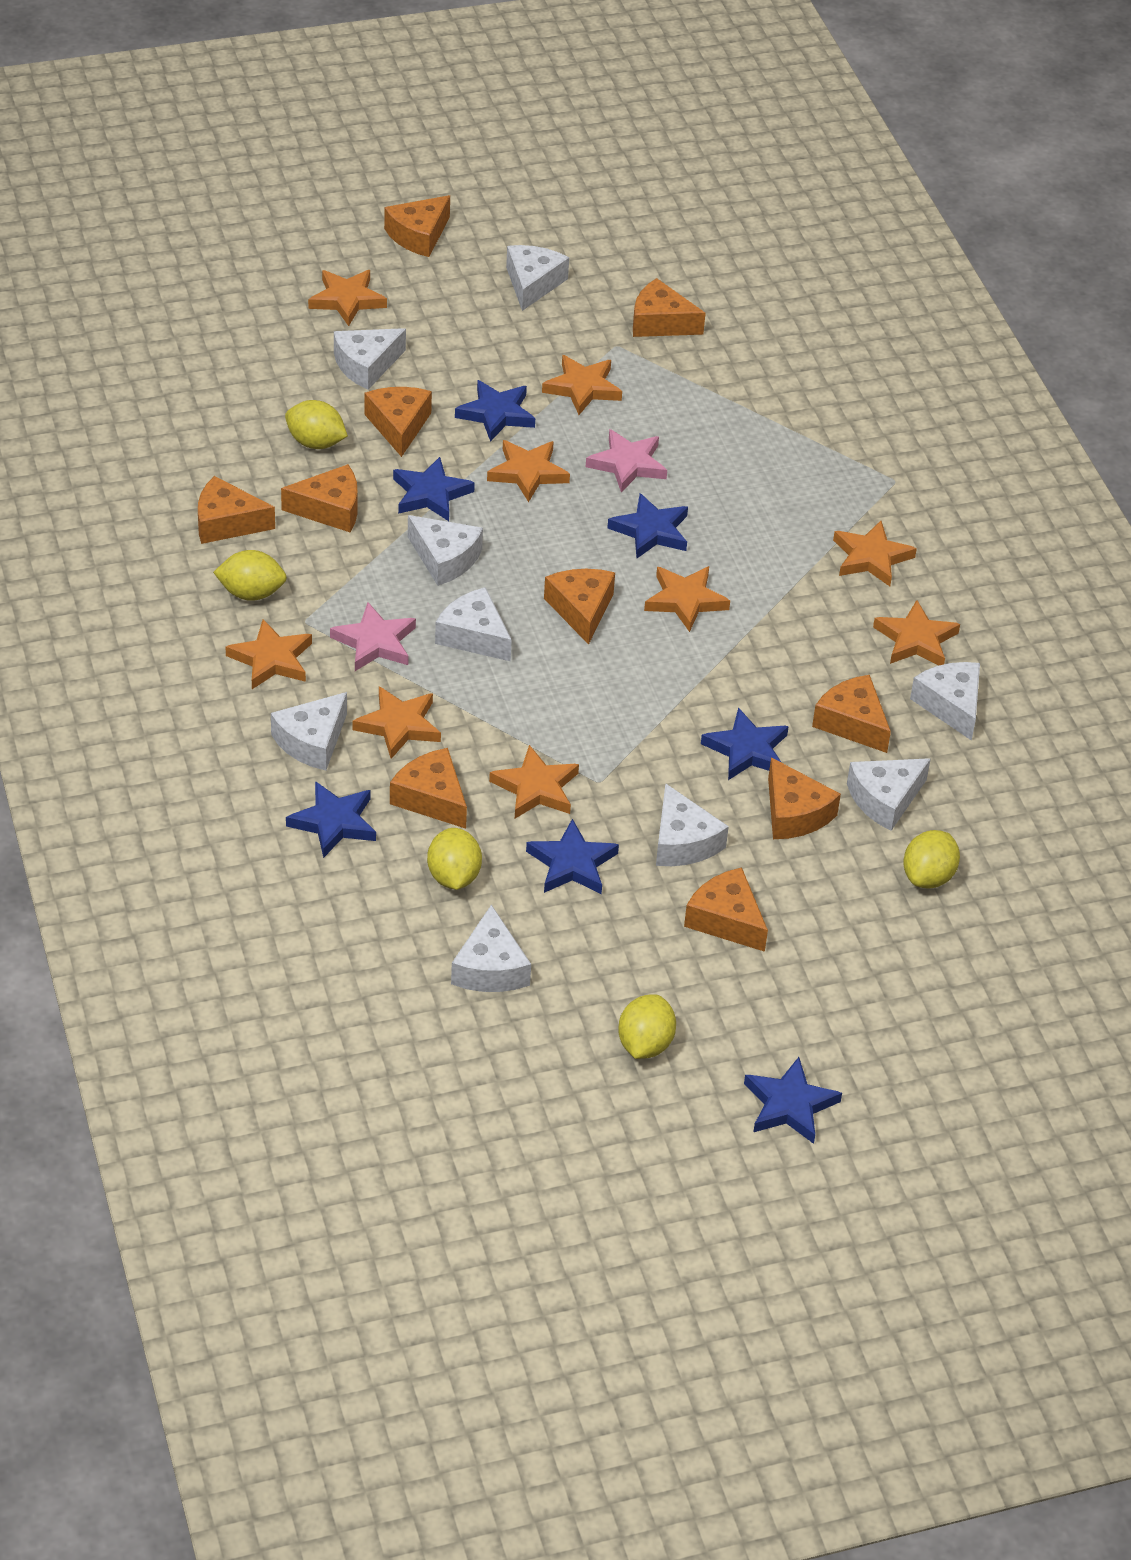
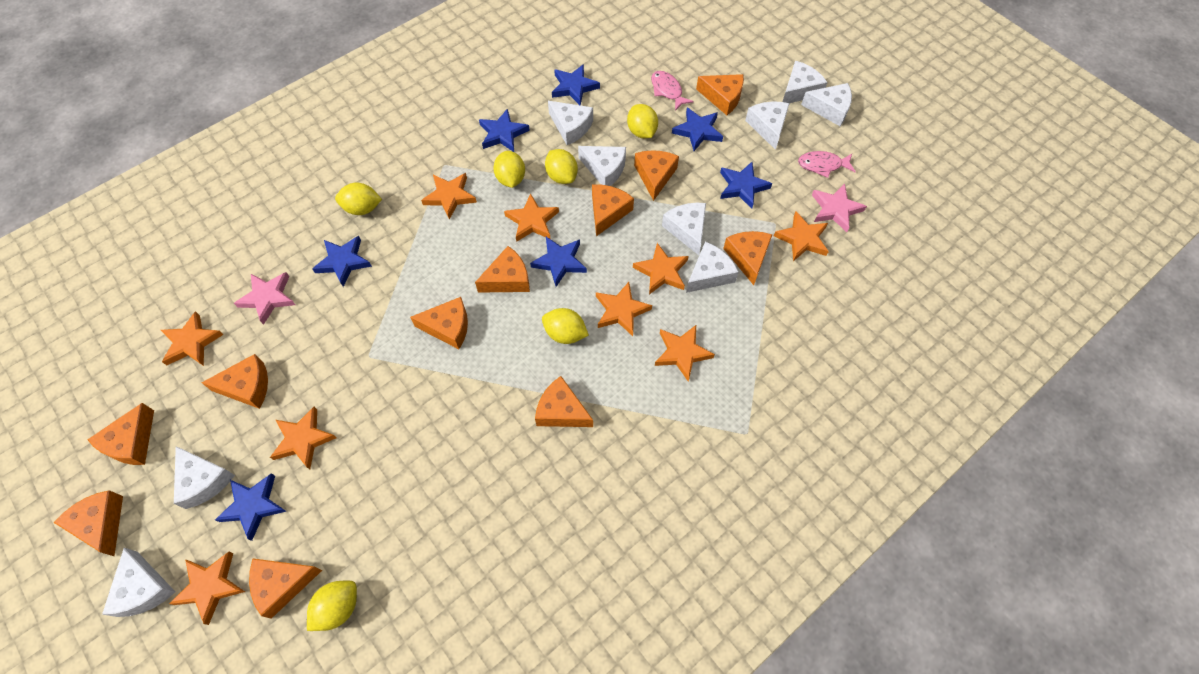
orange cheese: 10 -> 11
pink fish: 0 -> 2
yellow lemon: 5 -> 6

